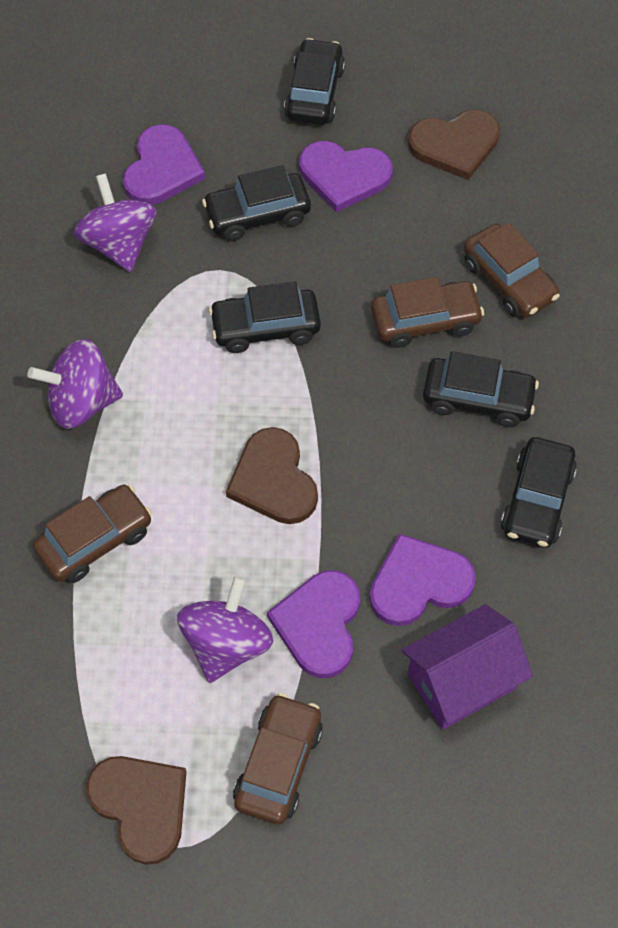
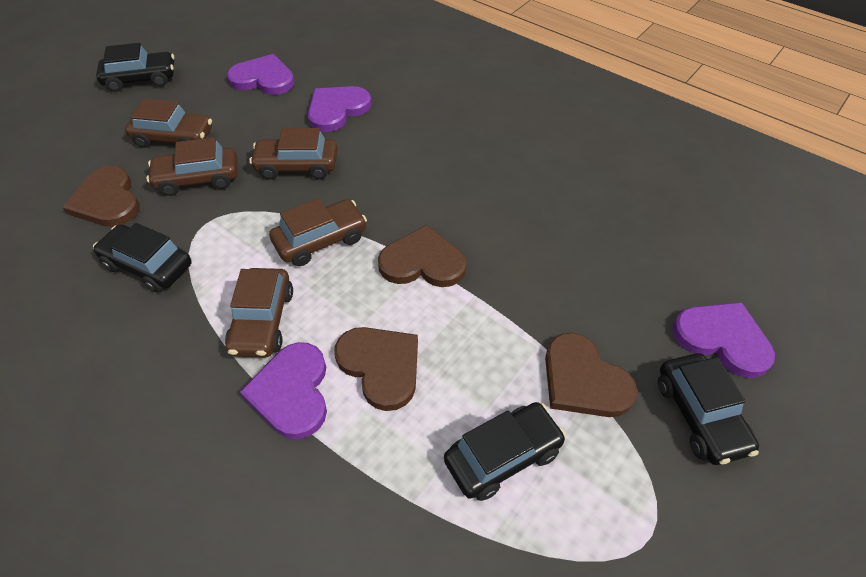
black car: 5 -> 4
brown car: 4 -> 5
brown heart: 3 -> 4
purple house: 1 -> 0
purple spinning top: 3 -> 0

